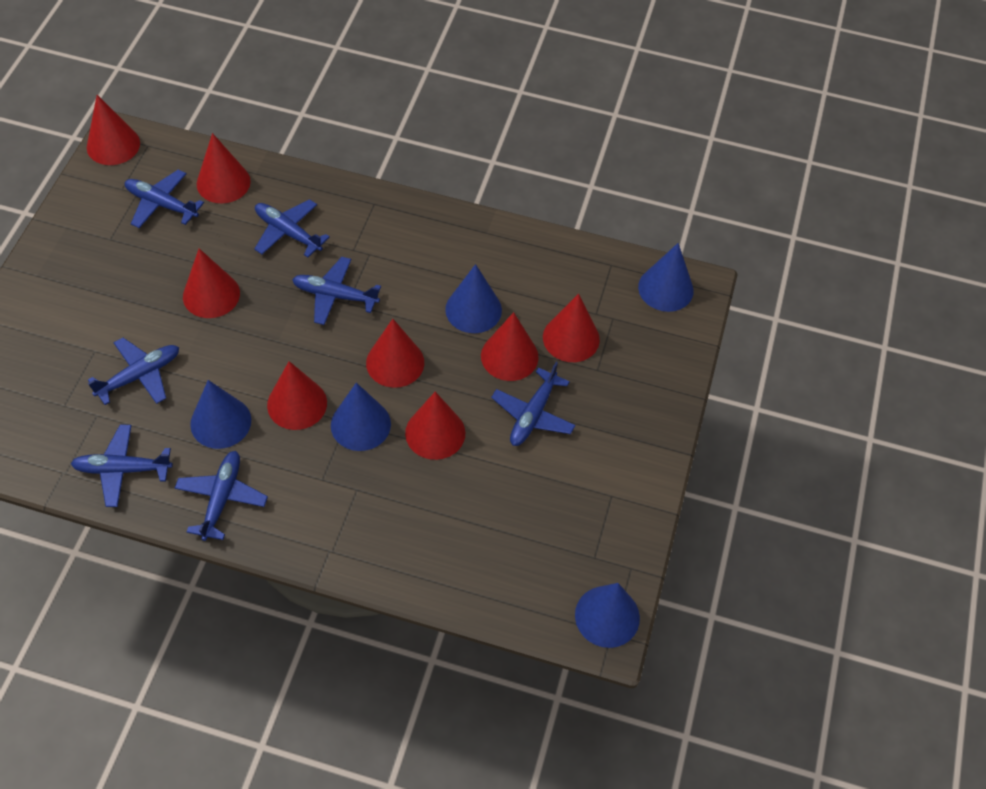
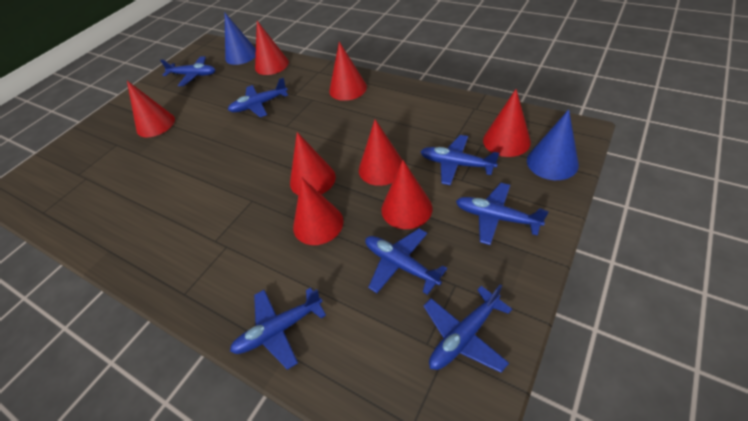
blue cone: 5 -> 2

